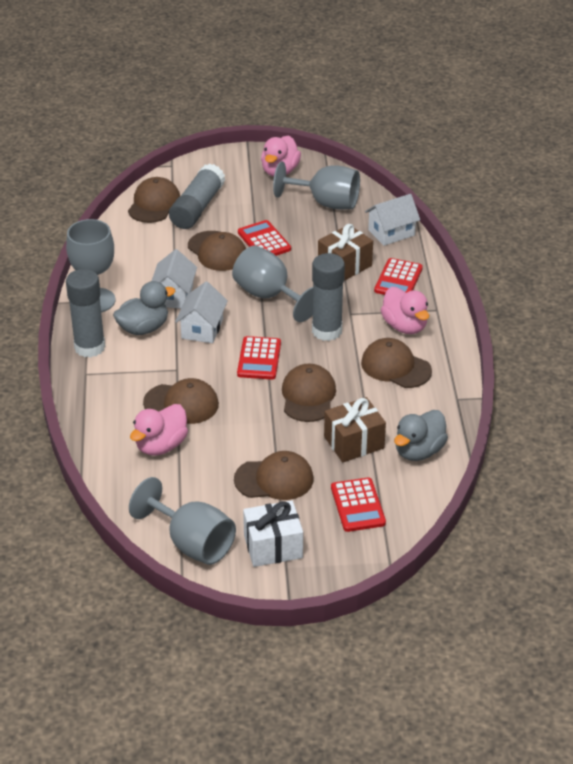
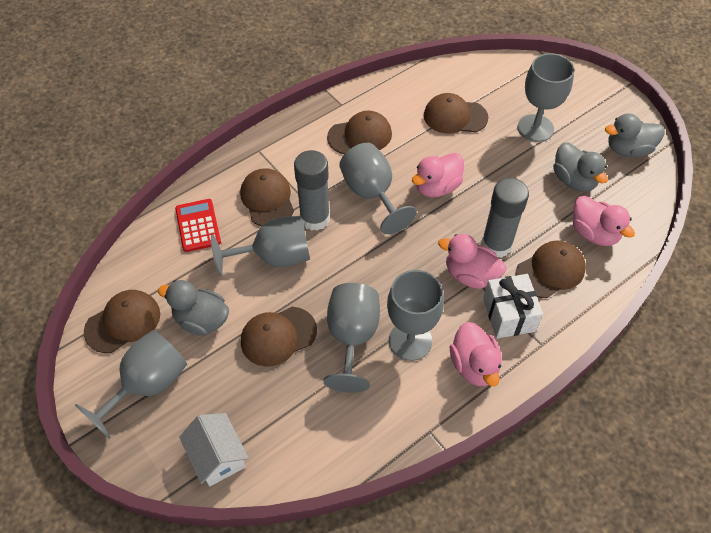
brown gift: 2 -> 0
grey duck: 2 -> 3
grey glue stick: 3 -> 2
grey goblet: 4 -> 6
pink duck: 3 -> 4
red calculator: 4 -> 1
white house: 3 -> 1

